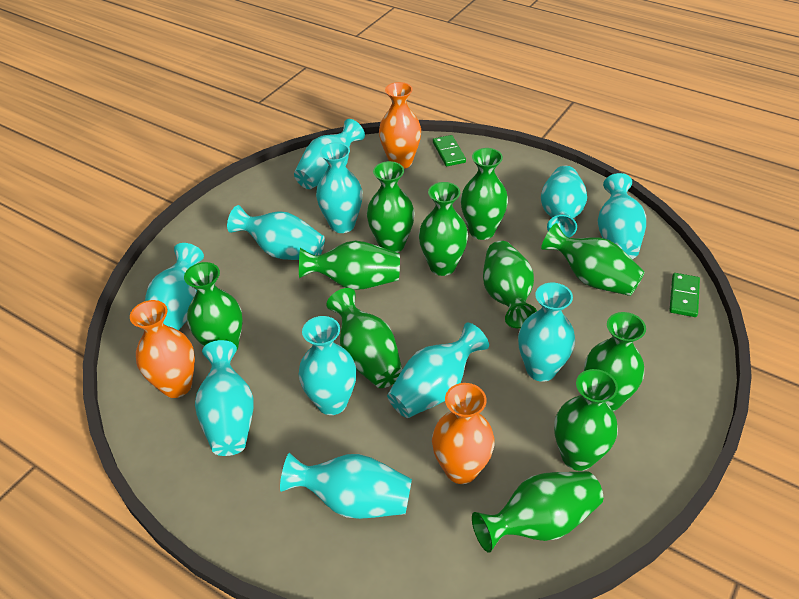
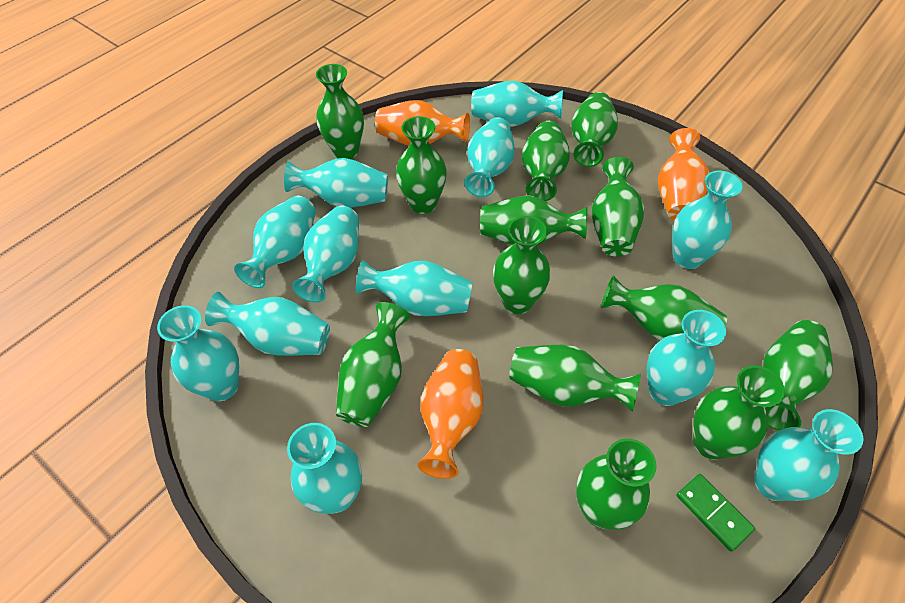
green domino: 2 -> 1
green vase: 11 -> 13
turquoise vase: 11 -> 12

